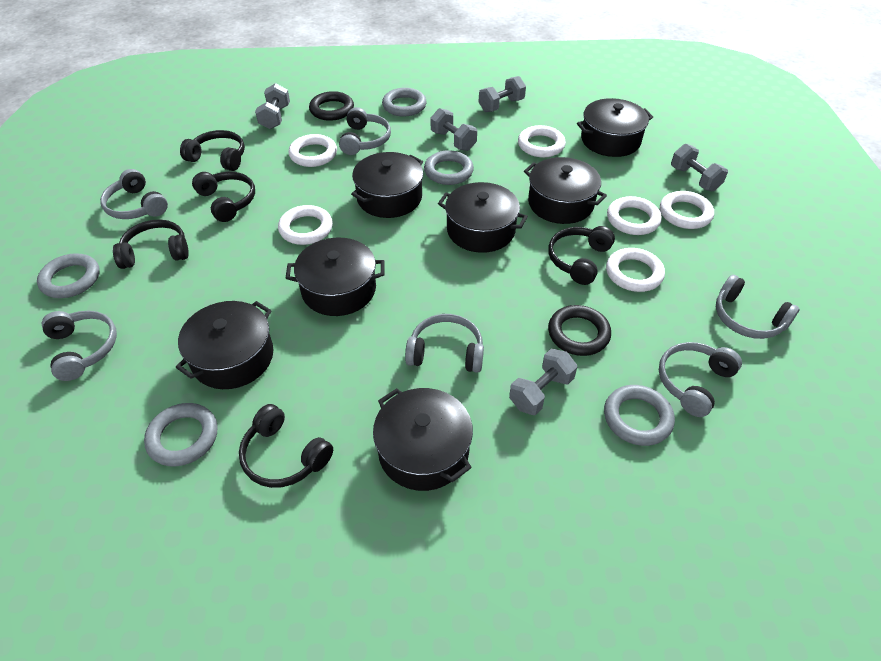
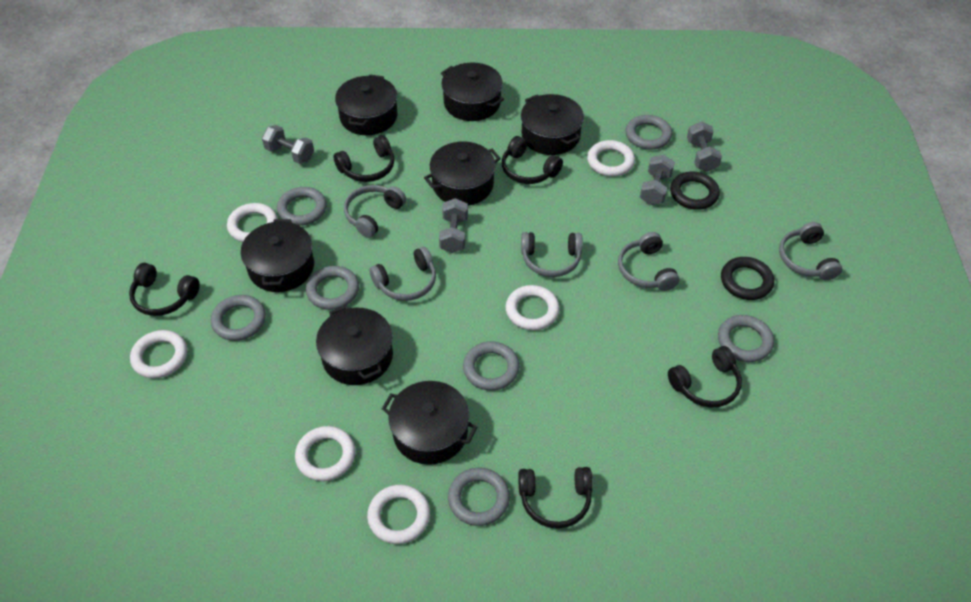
grey dumbbell: 5 -> 4
grey headphones: 6 -> 5
grey ring: 5 -> 7

